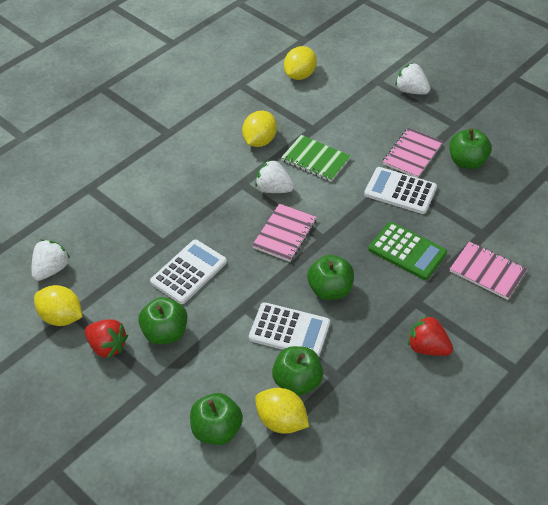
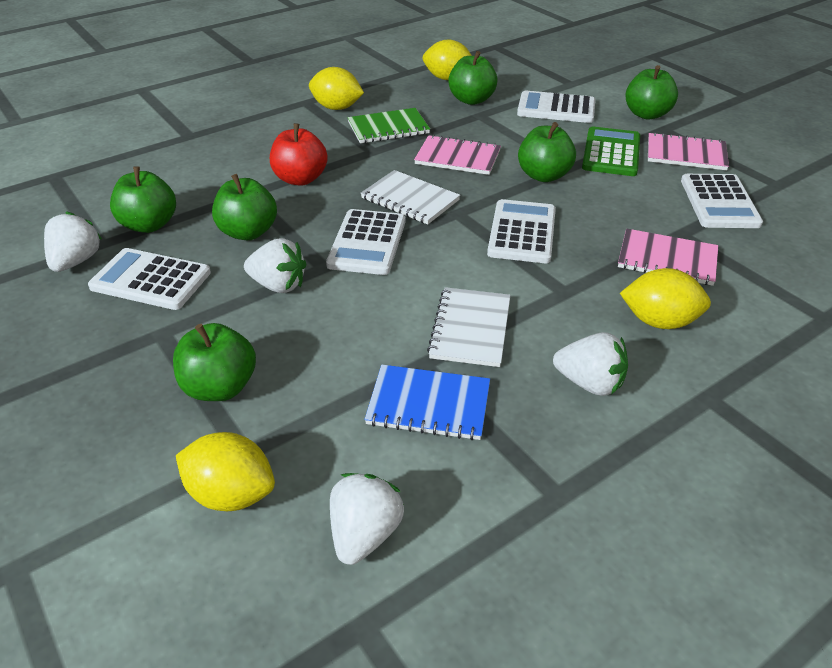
blue notebook: 0 -> 1
green apple: 5 -> 6
red apple: 0 -> 1
red strawberry: 2 -> 0
white calculator: 3 -> 5
white notebook: 0 -> 2
white strawberry: 3 -> 4

